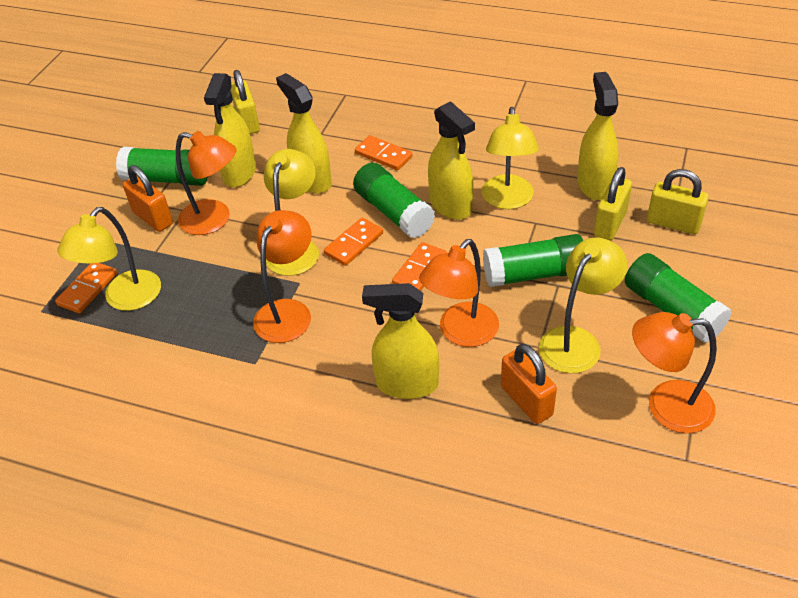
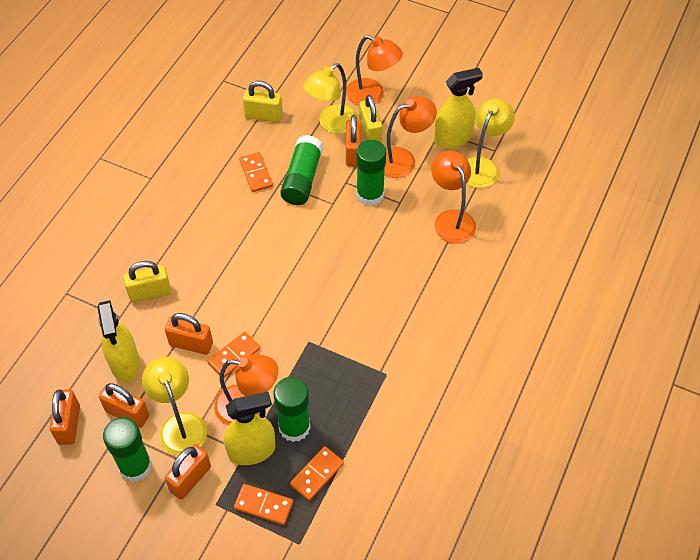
orange padlock: 2 -> 5
yellow lamp: 4 -> 3
yellow spray bottle: 5 -> 3

